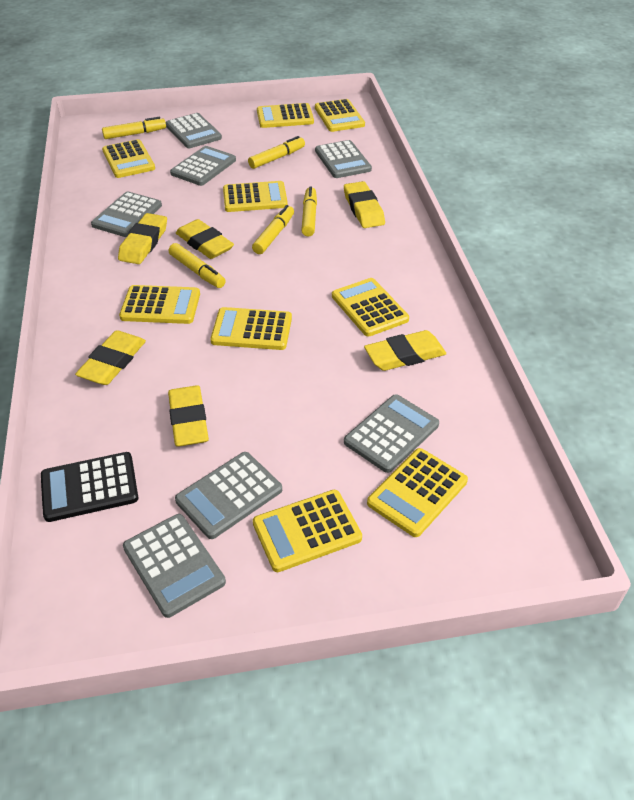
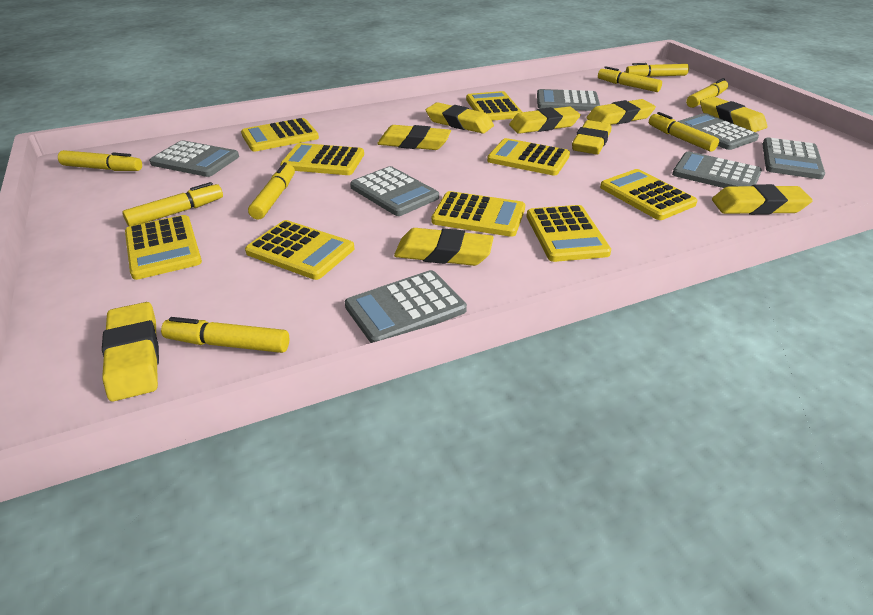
black calculator: 1 -> 0
yellow eraser: 6 -> 9
yellow marker: 5 -> 8

